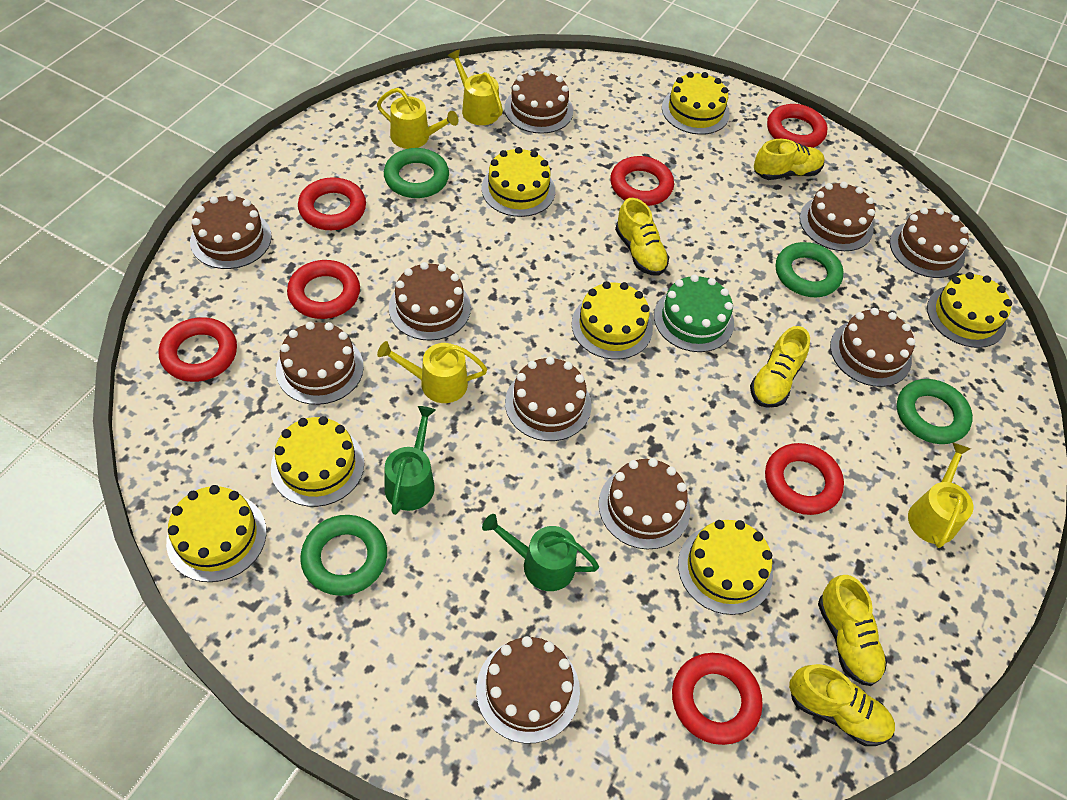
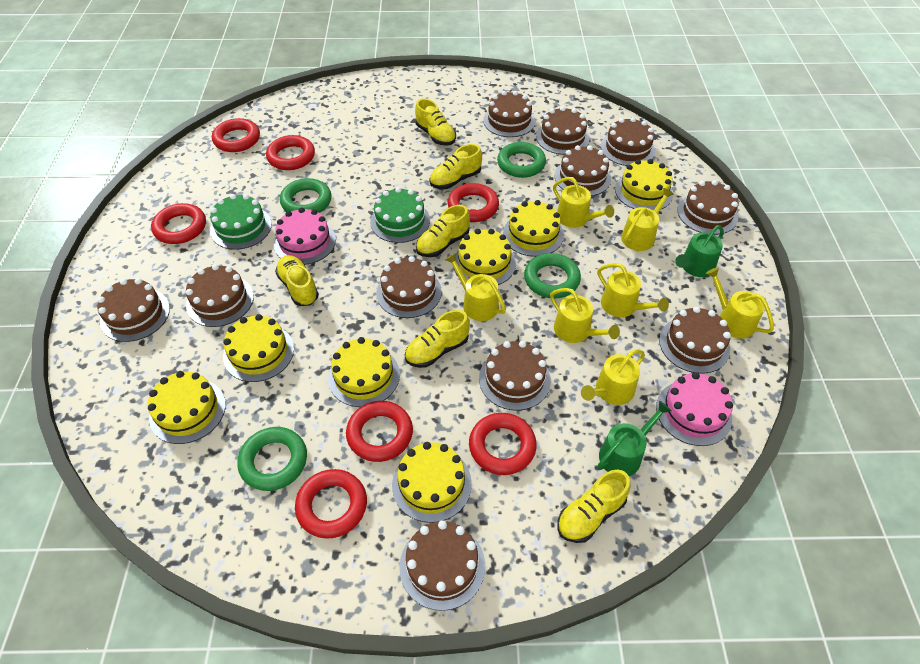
brown cake: 10 -> 11
green cake: 1 -> 2
pink cake: 0 -> 2
yellow shoe: 5 -> 6
yellow watering can: 4 -> 7

